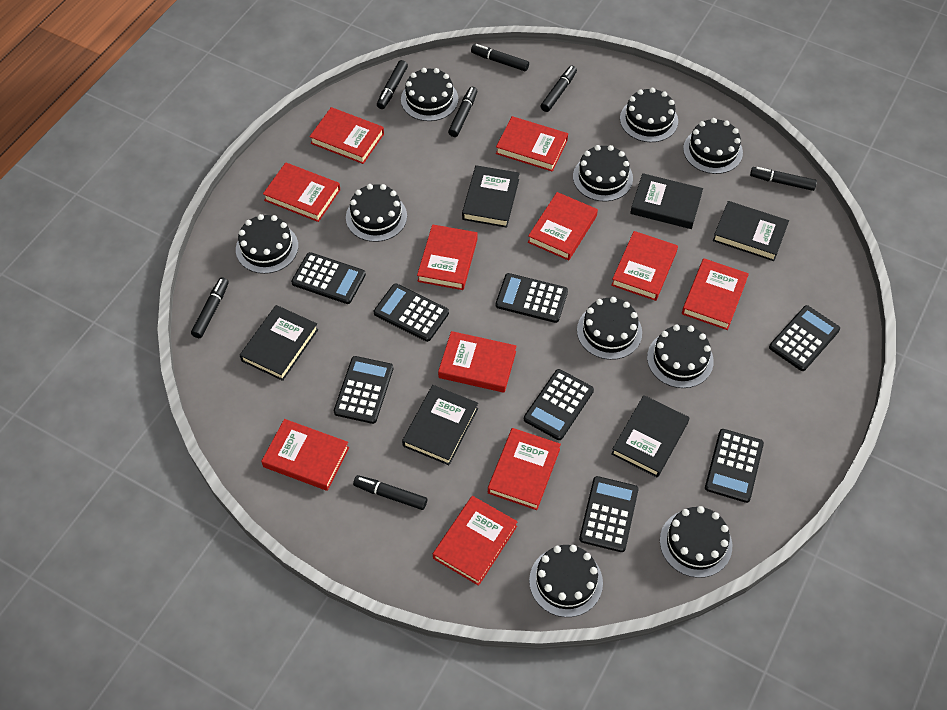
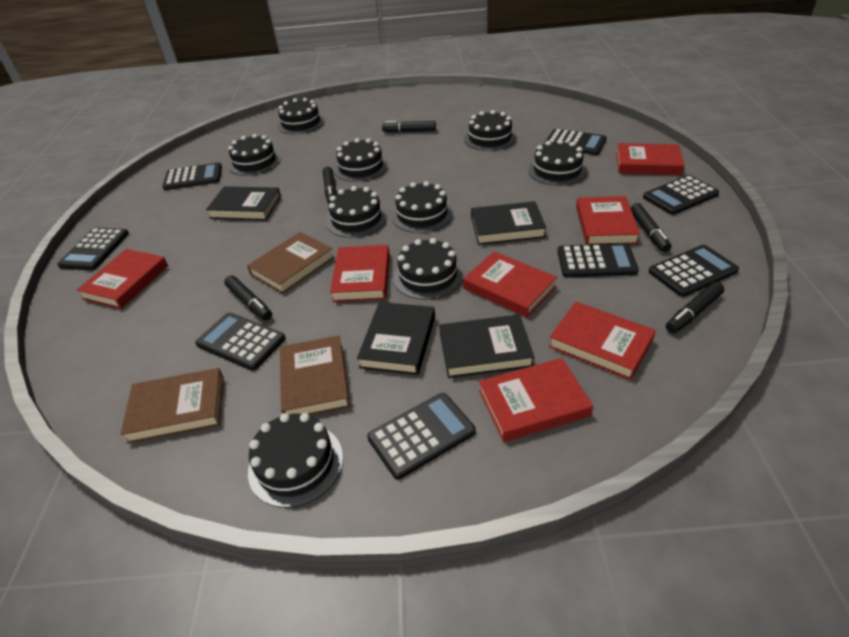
black book: 6 -> 4
black cake: 10 -> 9
black marker: 7 -> 5
brown book: 0 -> 3
red book: 11 -> 7

